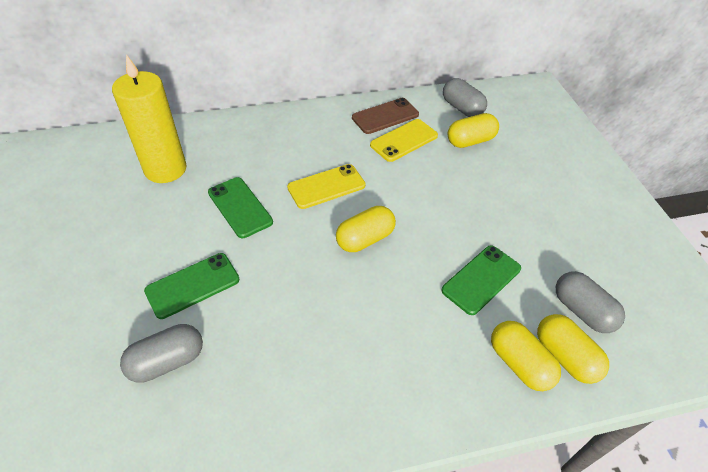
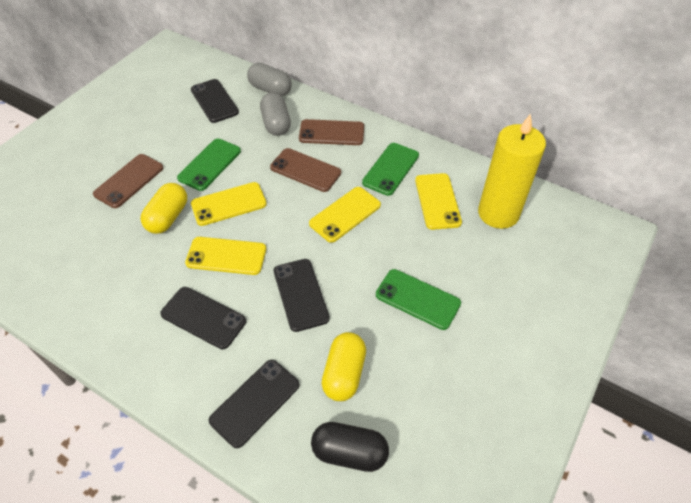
black capsule: 0 -> 1
black phone: 0 -> 4
brown phone: 1 -> 3
grey capsule: 3 -> 2
yellow capsule: 4 -> 2
yellow phone: 2 -> 4

